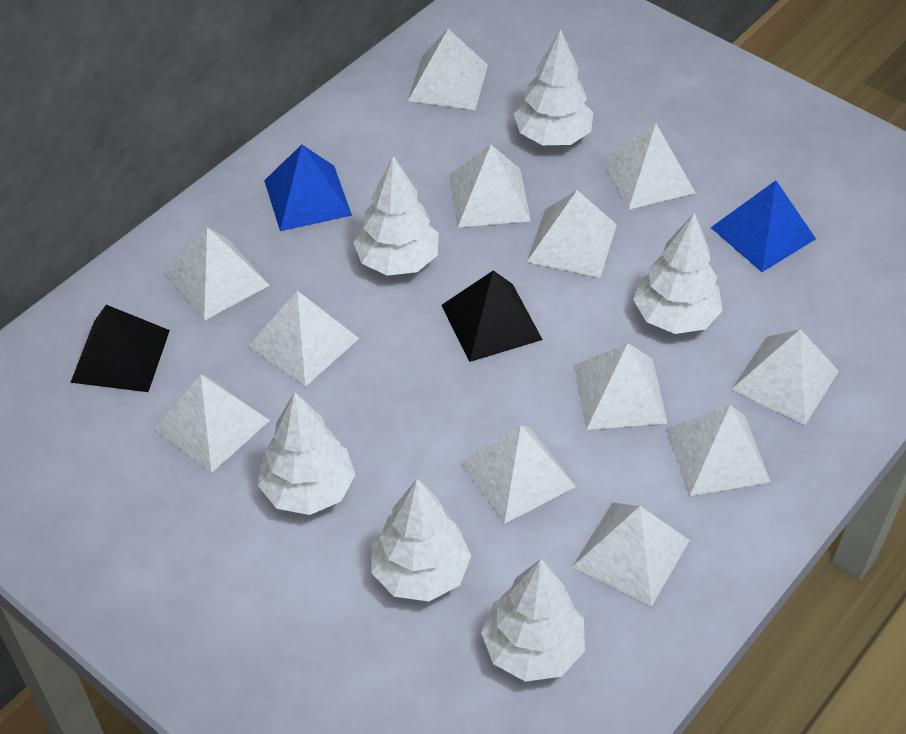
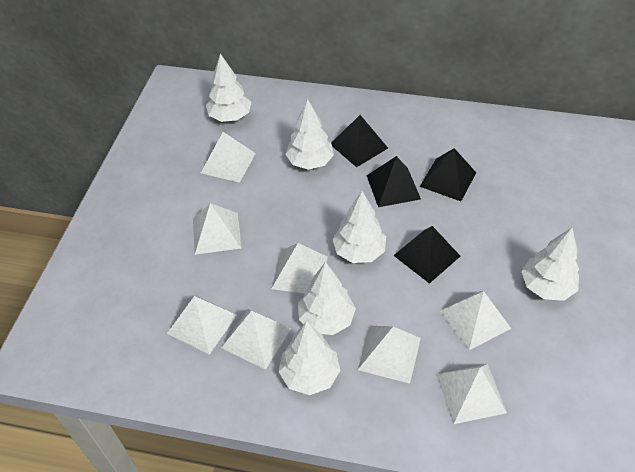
black pyramid: 2 -> 4
blue pyramid: 2 -> 0
white pyramid: 12 -> 8

